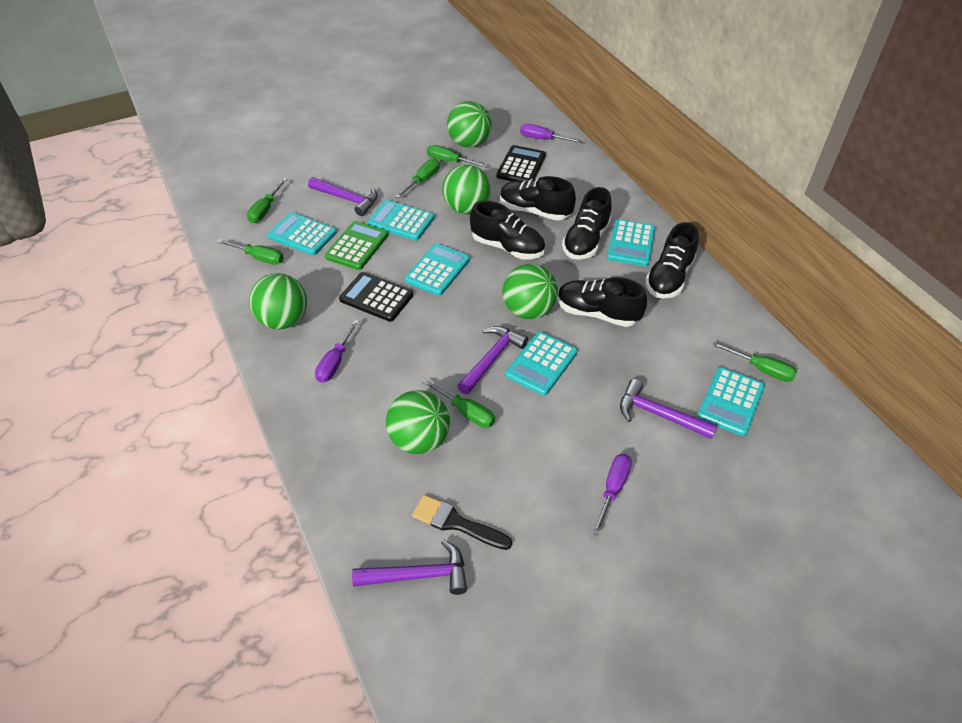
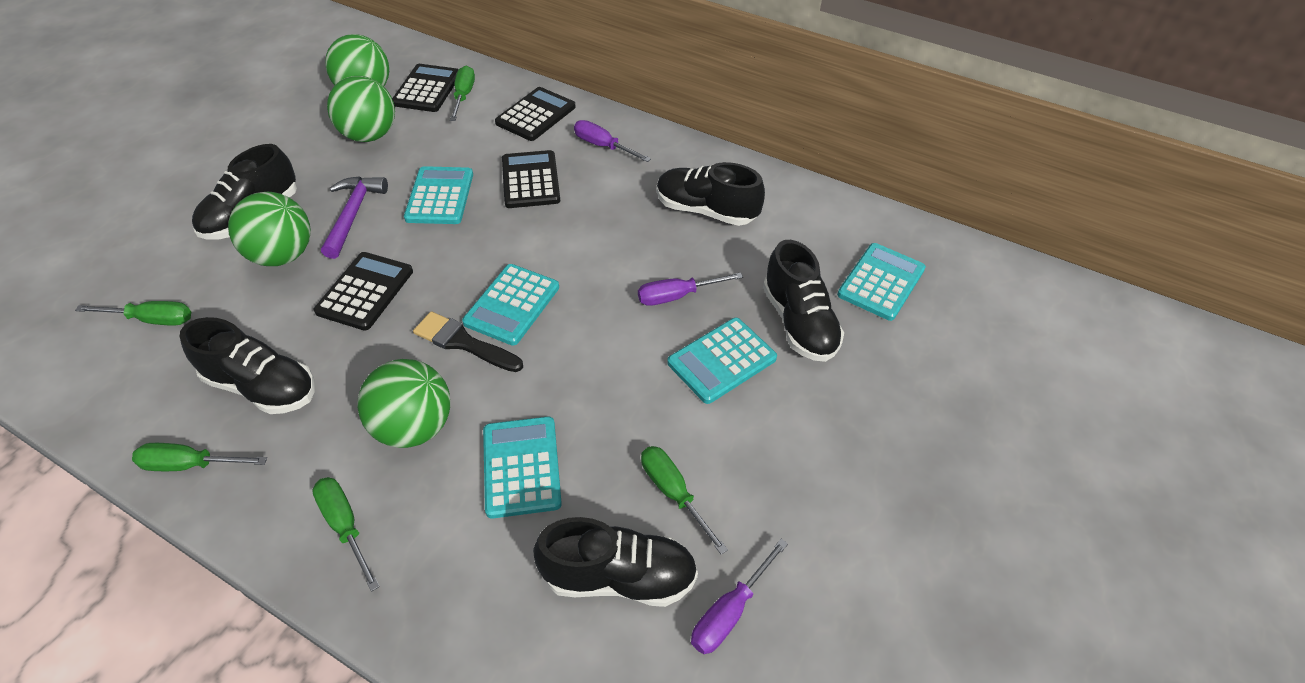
black calculator: 2 -> 4
green ball: 5 -> 4
green calculator: 1 -> 0
green screwdriver: 6 -> 5
purple hammer: 4 -> 1
turquoise calculator: 6 -> 5

